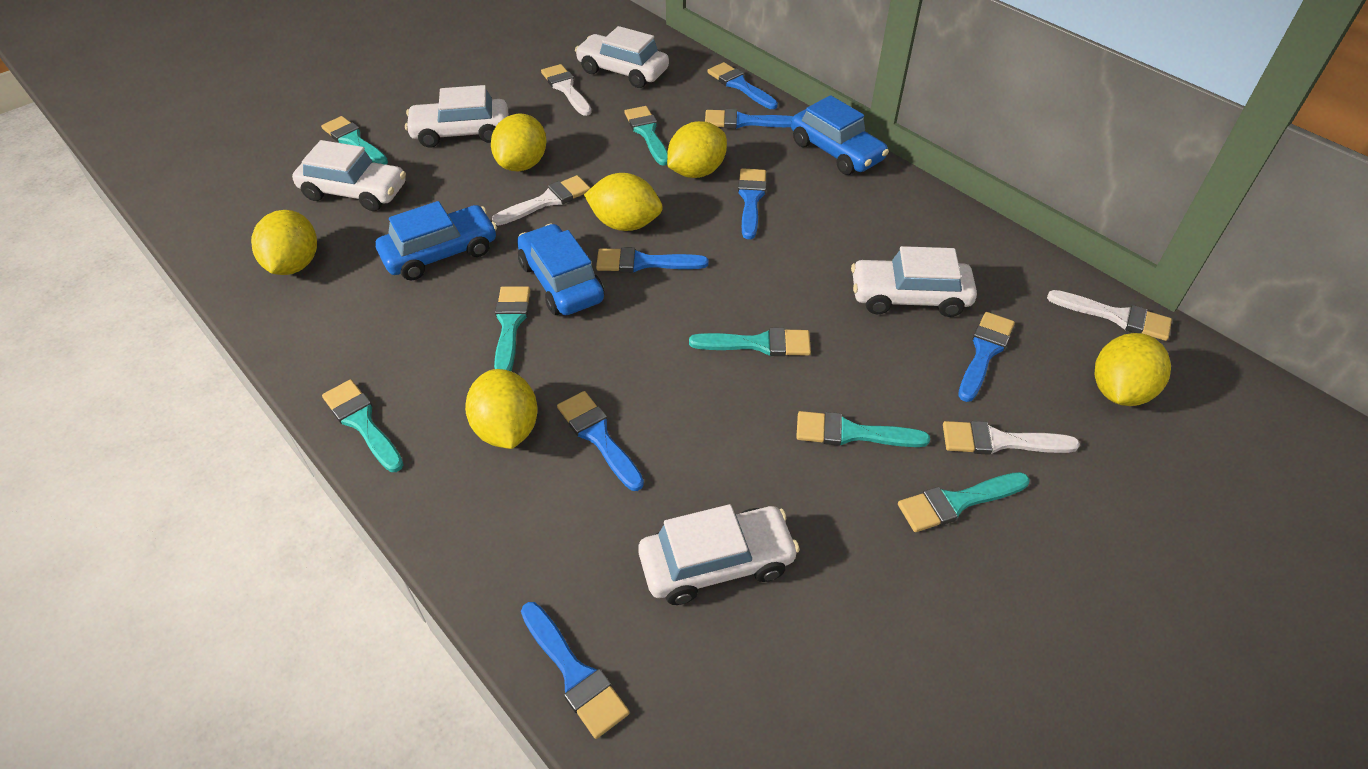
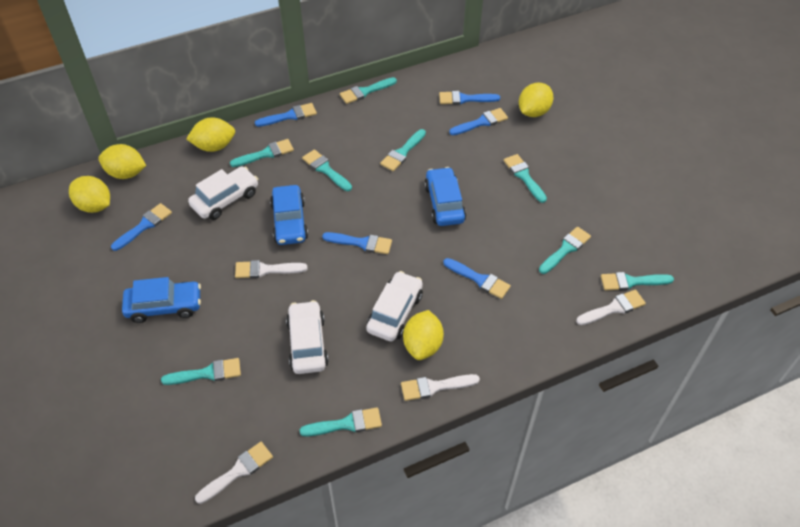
blue brush: 7 -> 6
turquoise brush: 7 -> 9
white car: 5 -> 3
yellow lemon: 6 -> 5

